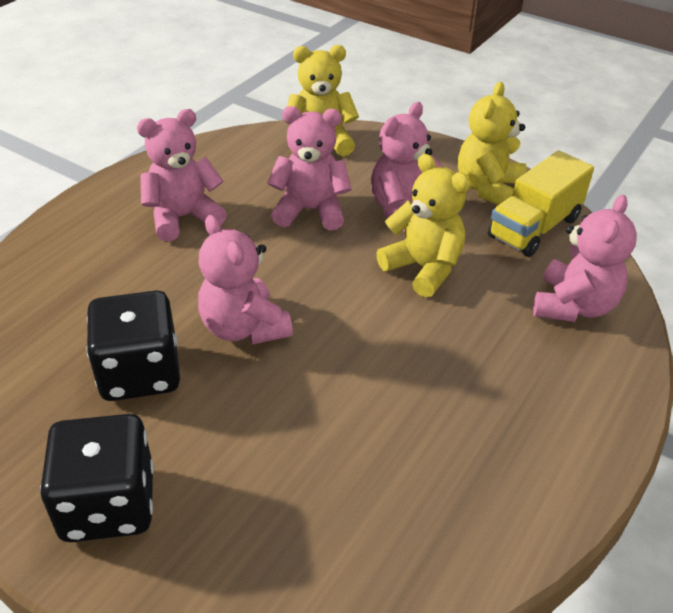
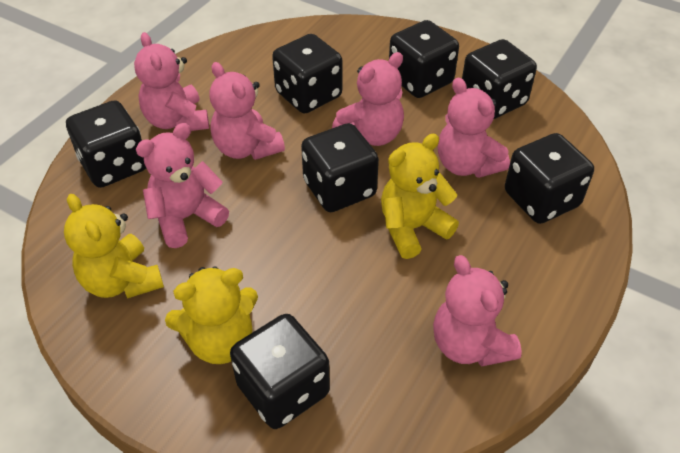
black dice: 2 -> 7
pink teddy bear: 5 -> 6
yellow truck: 1 -> 0

